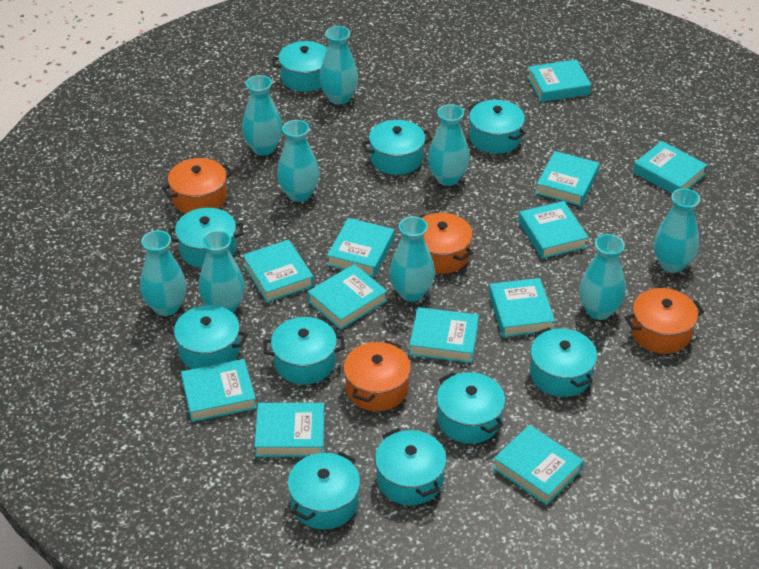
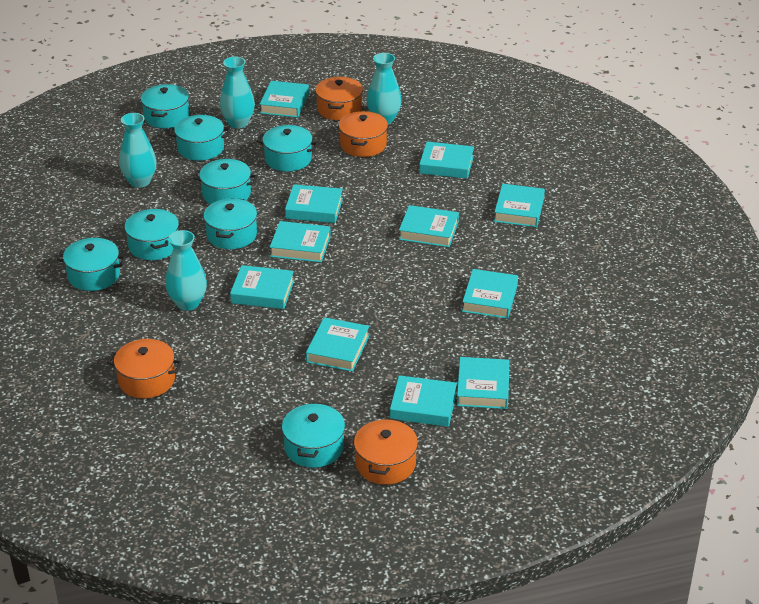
turquoise book: 12 -> 11
turquoise pot: 10 -> 8
turquoise vase: 9 -> 4

